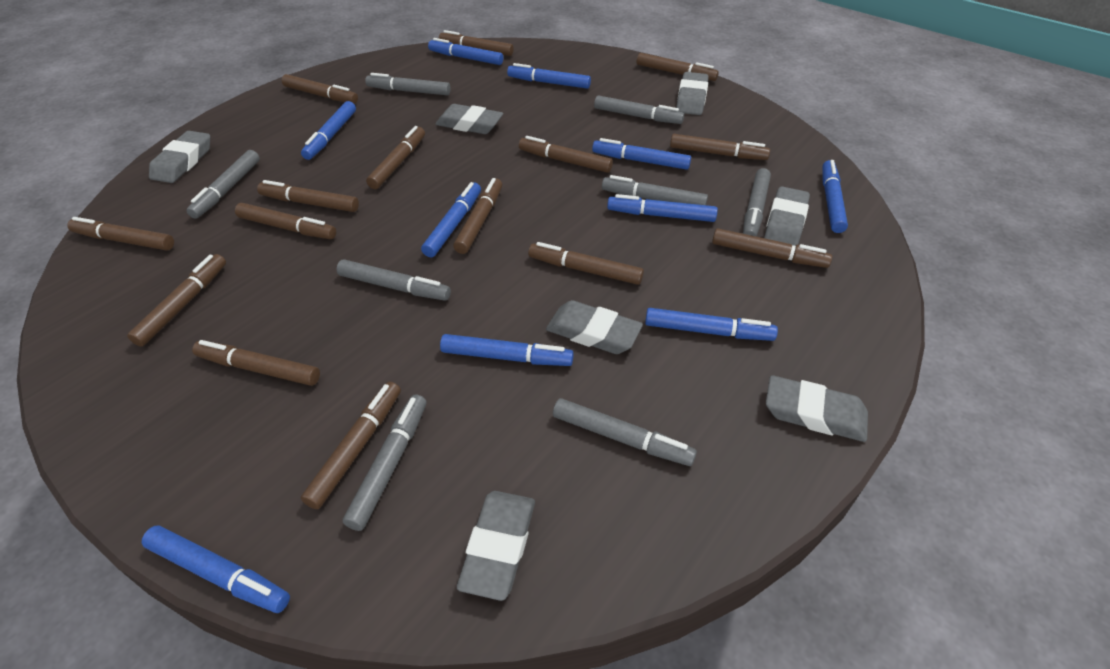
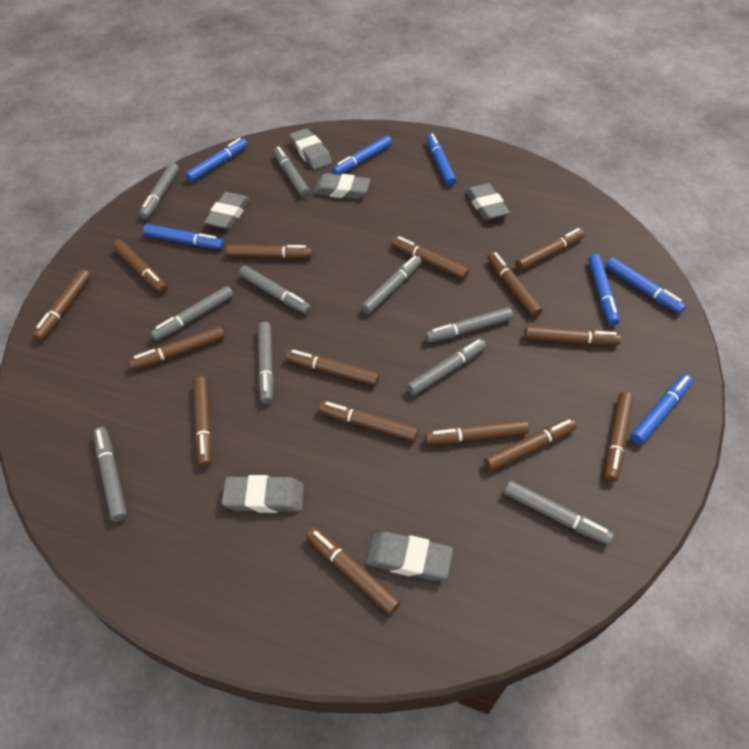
blue marker: 10 -> 7
grey eraser: 7 -> 6
grey marker: 8 -> 10

